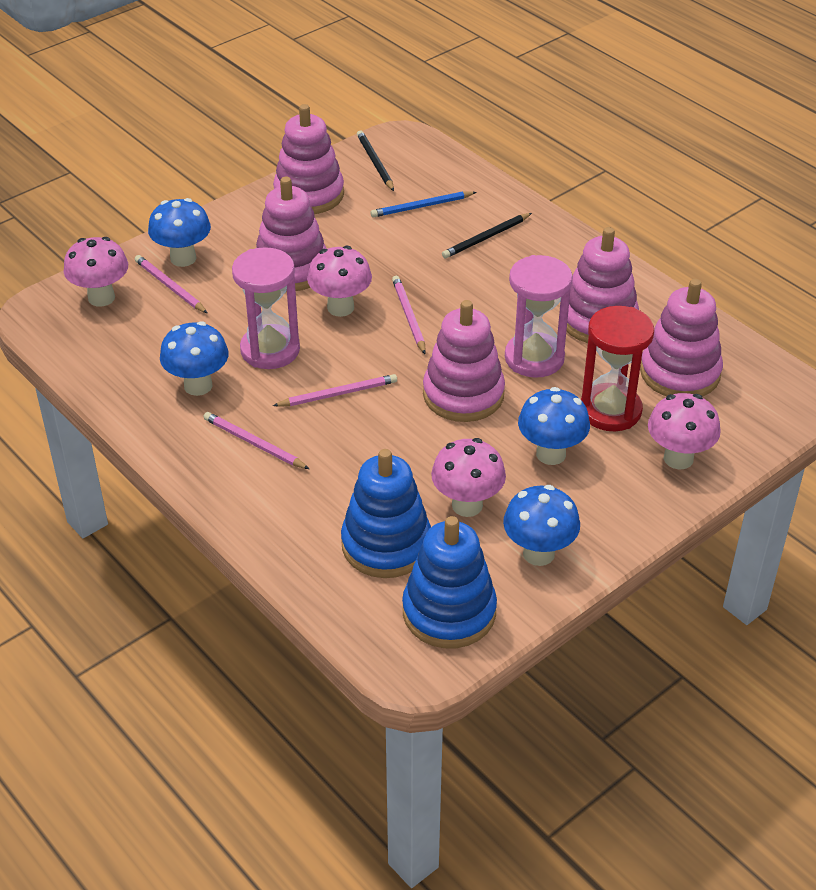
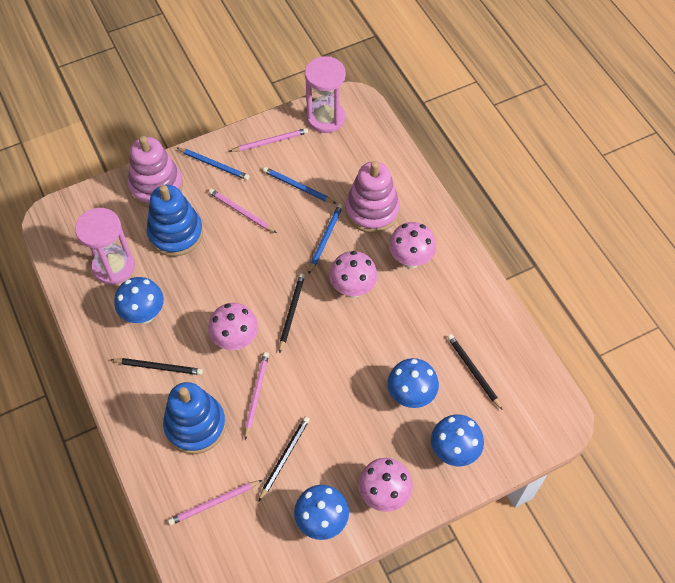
black pencil: 2 -> 4
blue pencil: 1 -> 3
pink stacking toy: 5 -> 2
red hourglass: 1 -> 0

